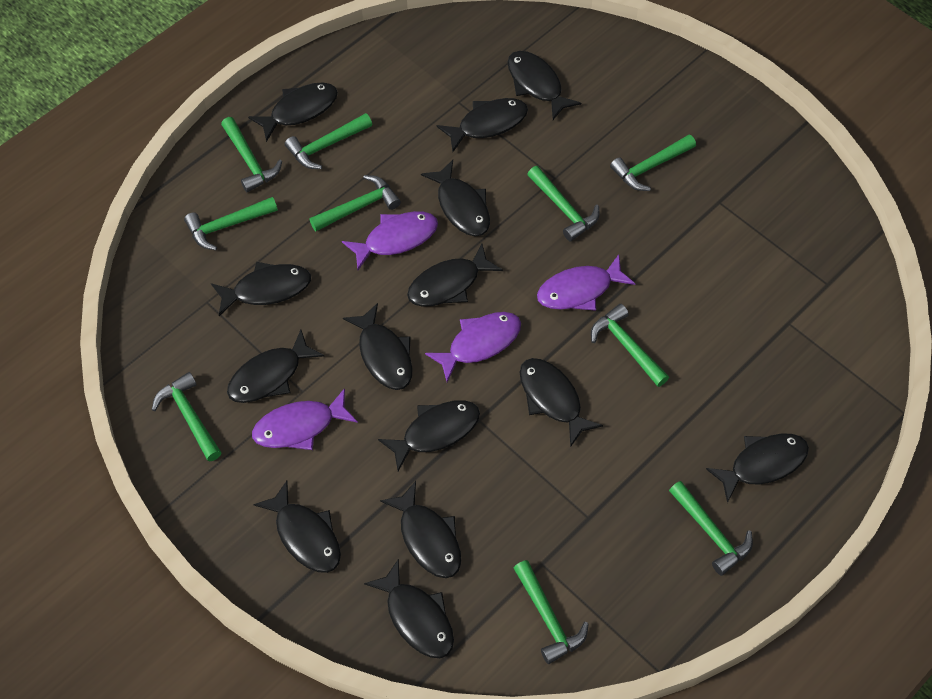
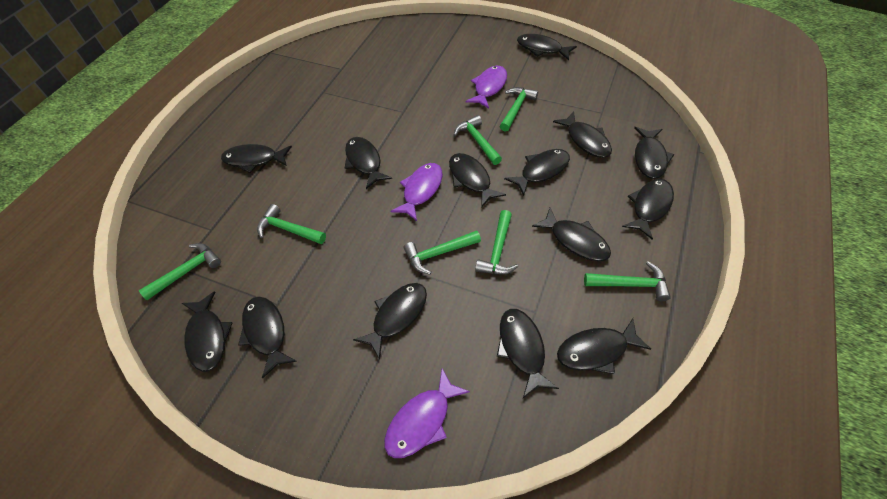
green hammer: 10 -> 7
purple fish: 4 -> 3

